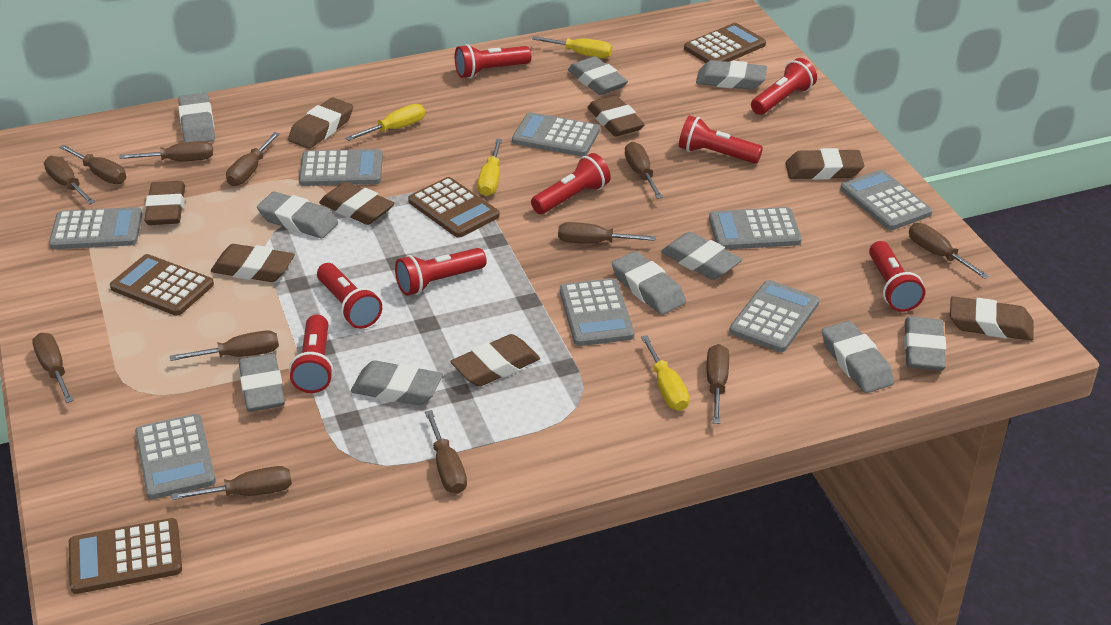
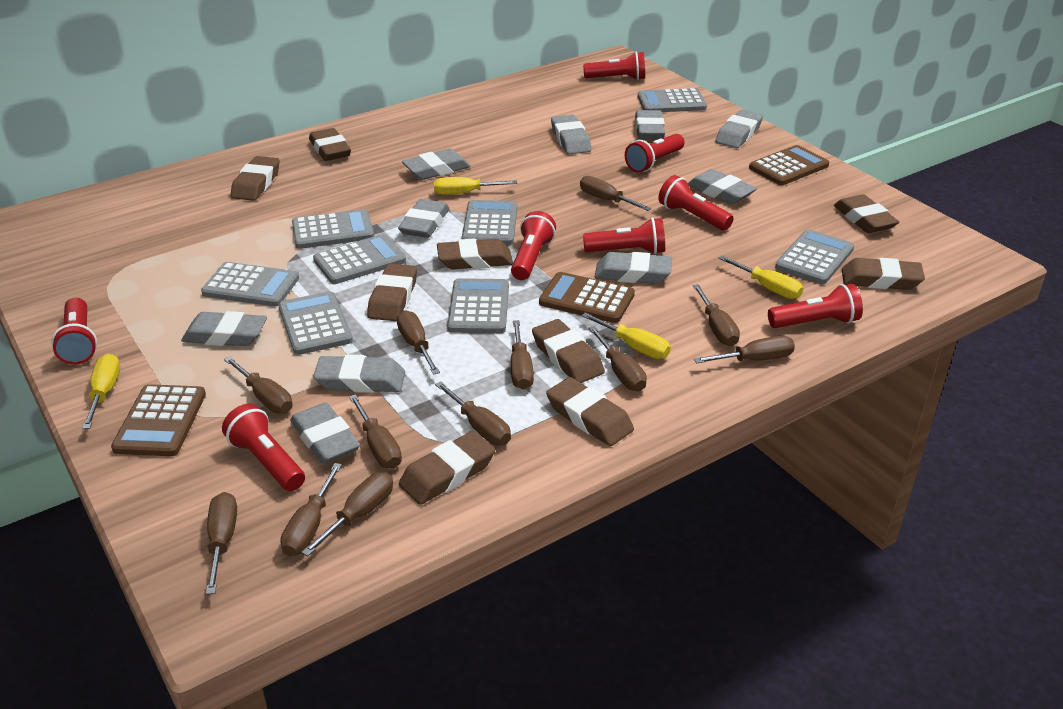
brown calculator: 4 -> 3
brown eraser: 8 -> 9

